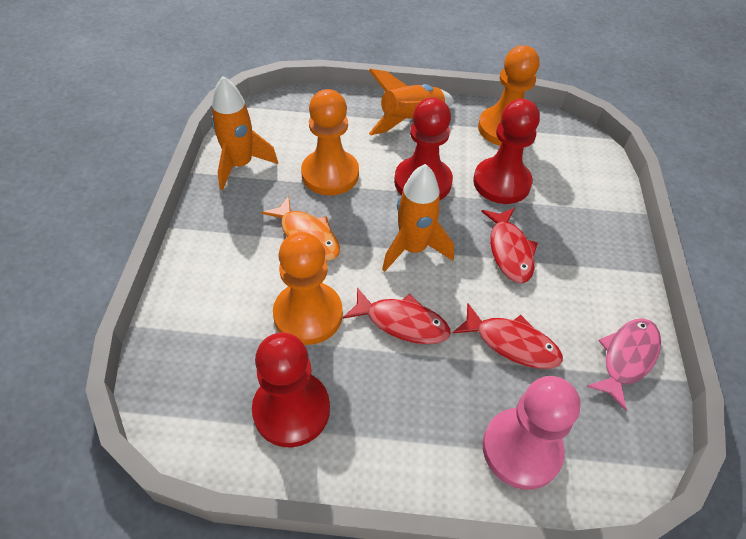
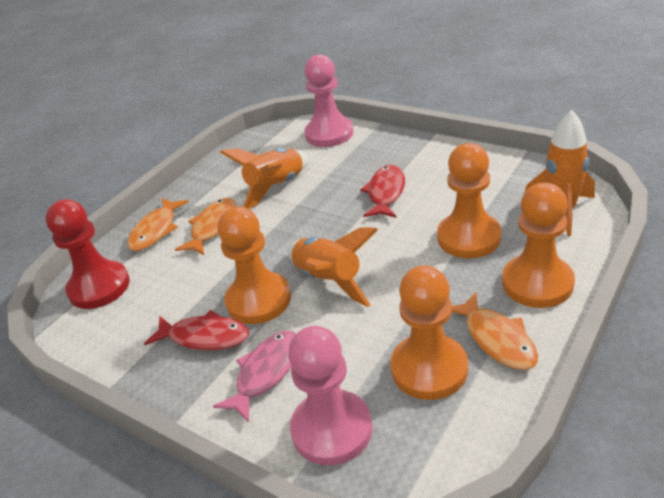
orange fish: 1 -> 3
orange pawn: 3 -> 4
pink pawn: 1 -> 2
red fish: 3 -> 2
red pawn: 3 -> 1

